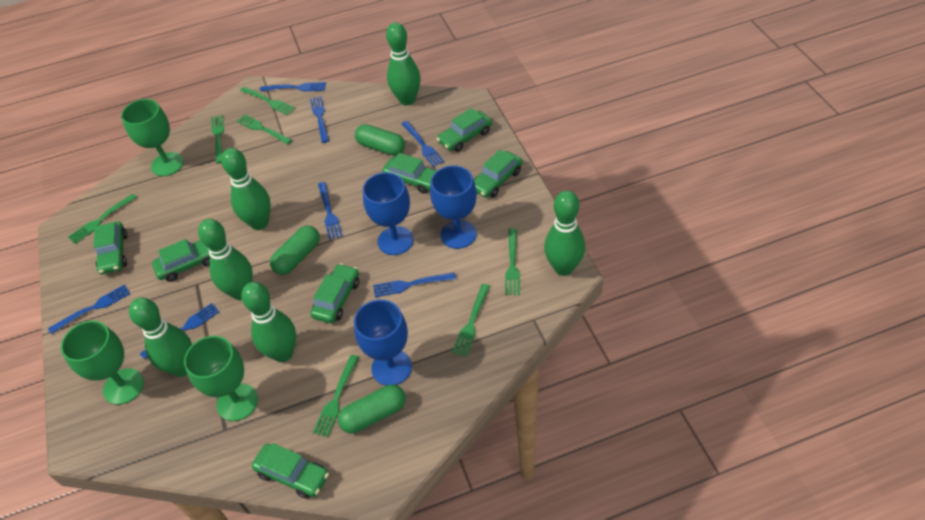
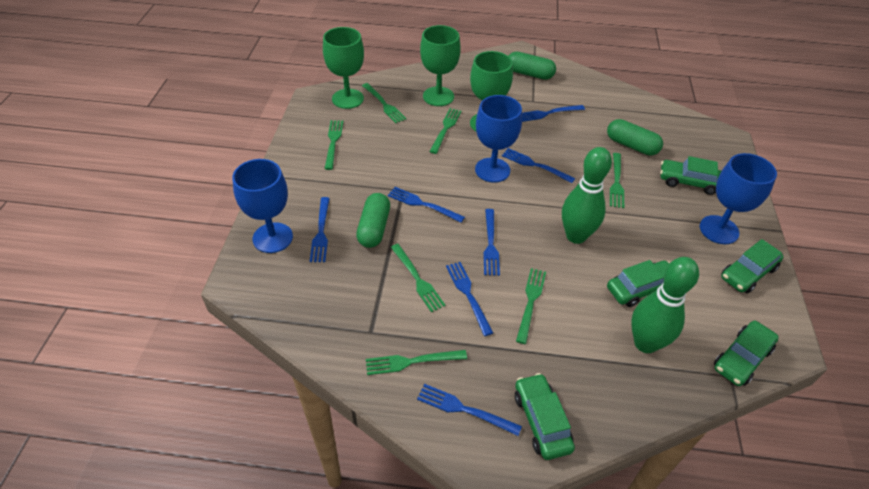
green bowling pin: 6 -> 2
green car: 7 -> 5

